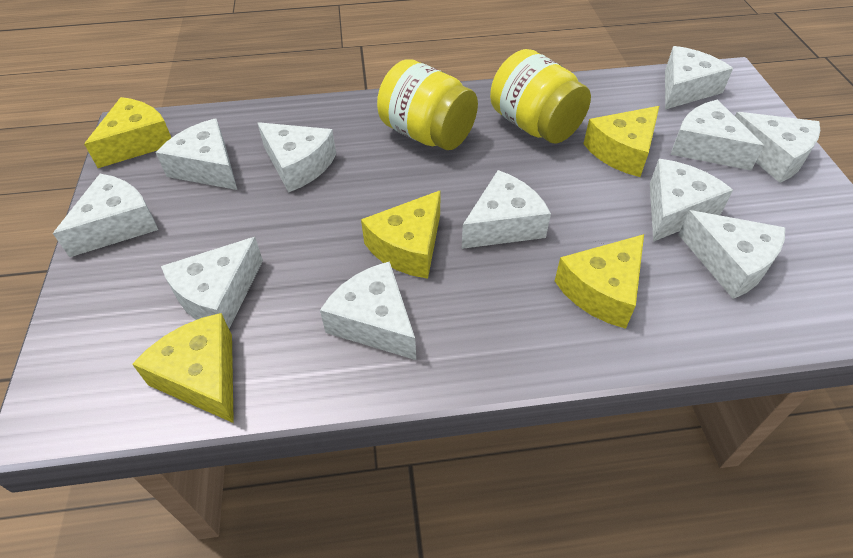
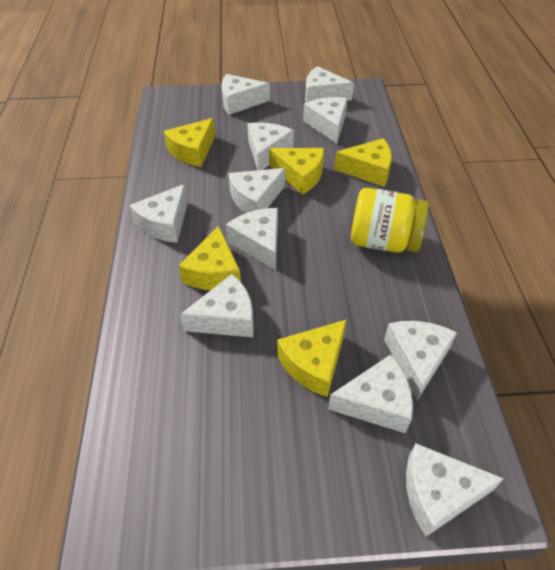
yellow jar: 2 -> 1

